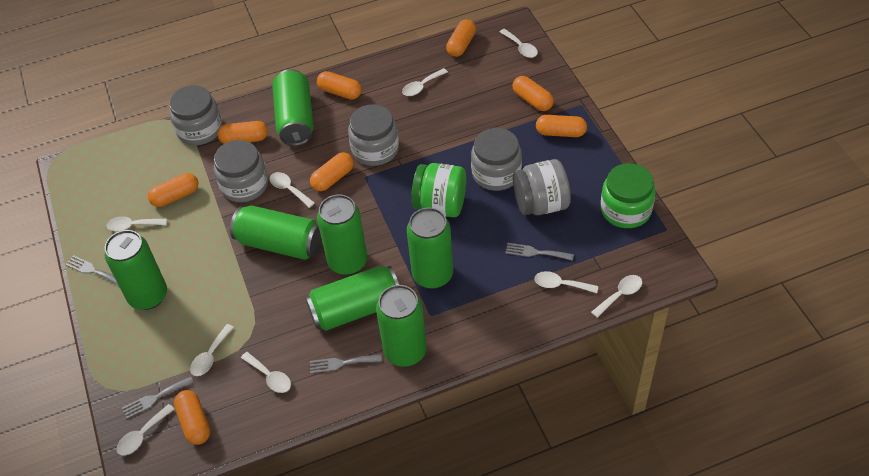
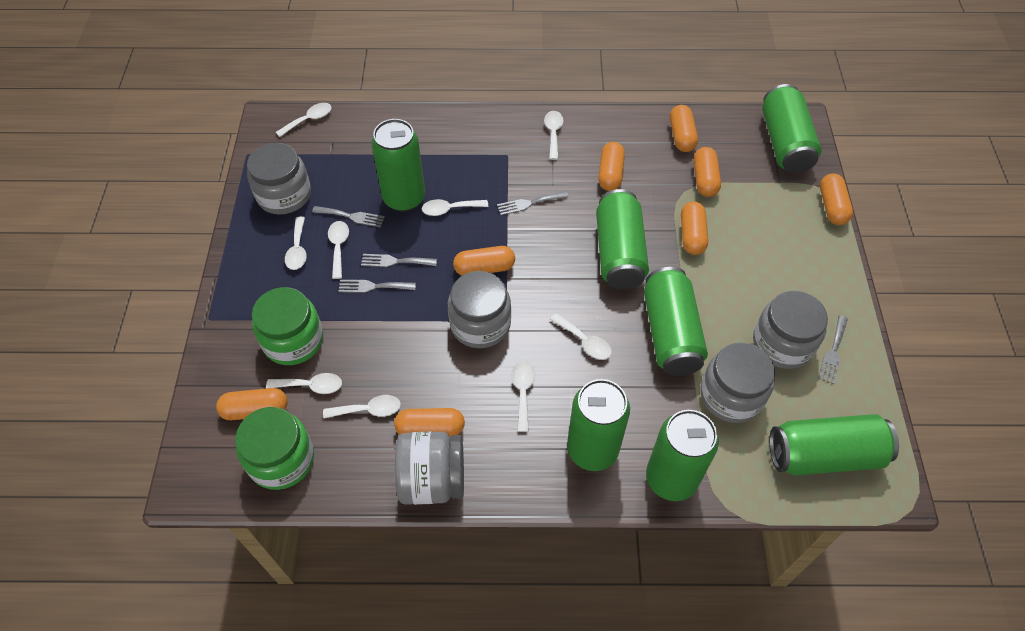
grey fork: 4 -> 5

